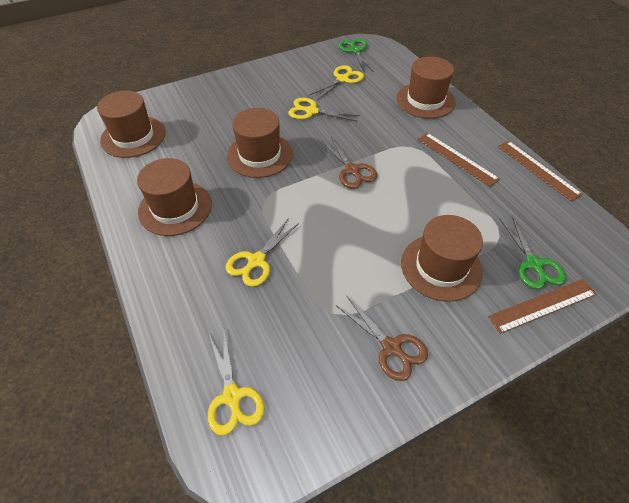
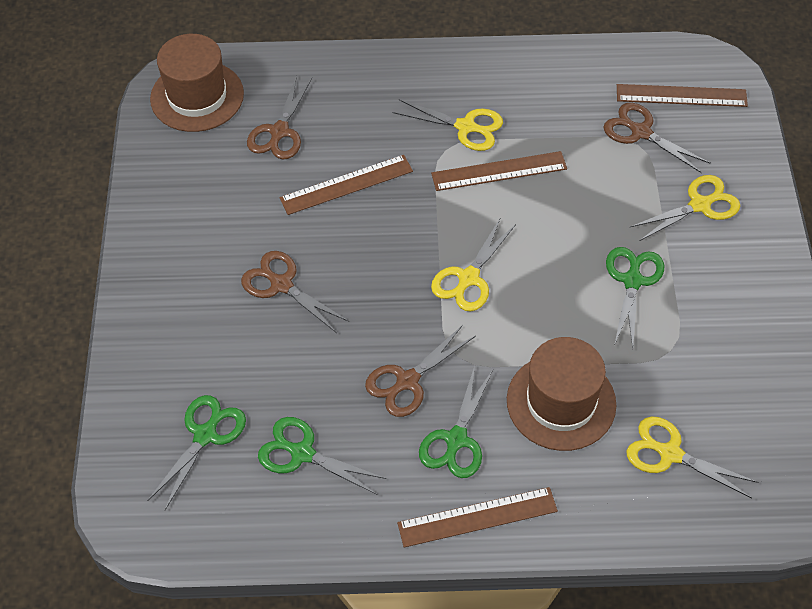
brown hat: 5 -> 2
brown ruler: 3 -> 4
brown scissors: 2 -> 4
green scissors: 2 -> 4

